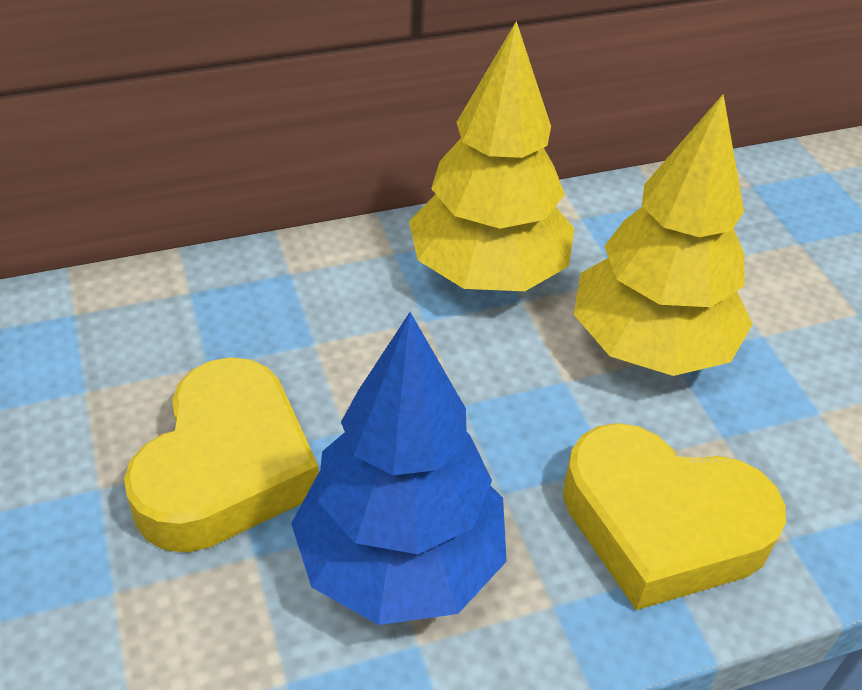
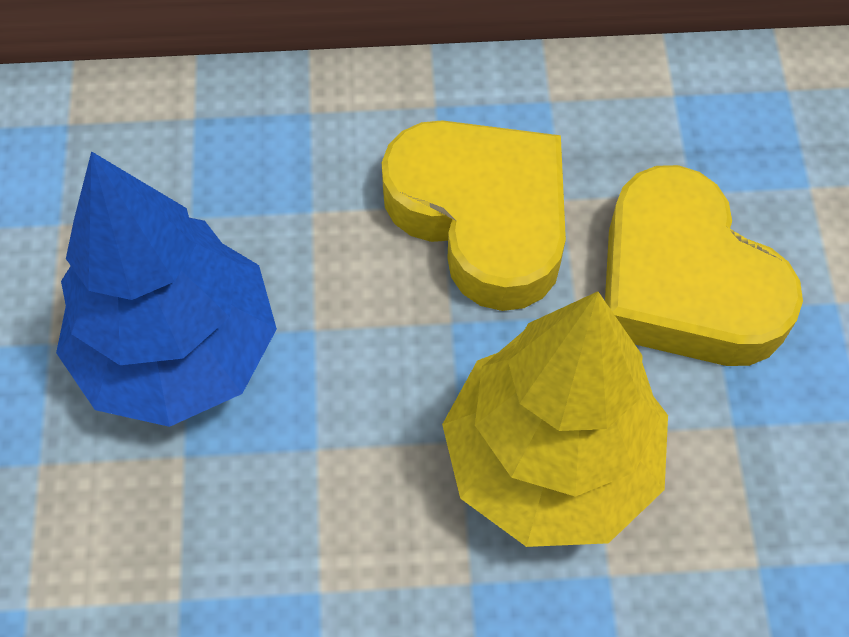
yellow tree: 2 -> 1

